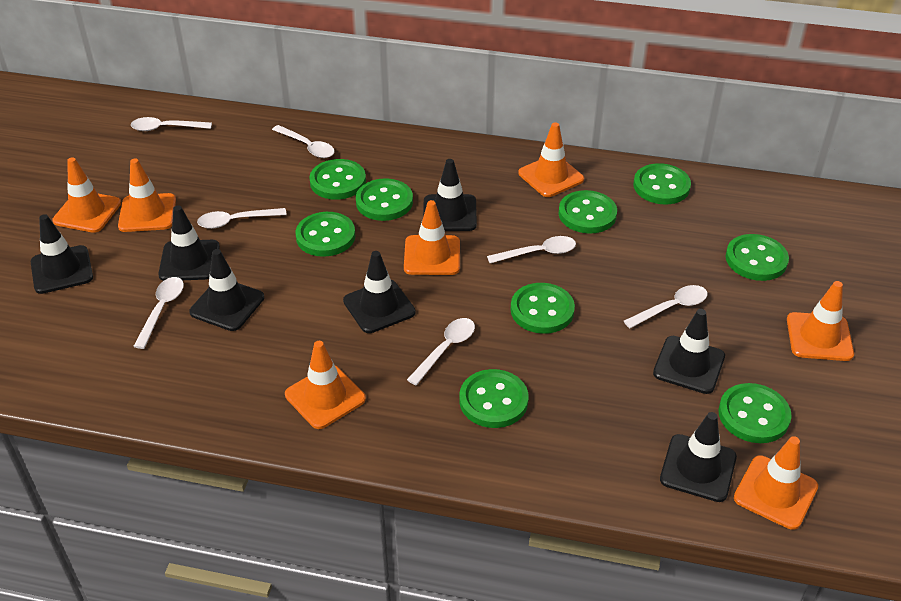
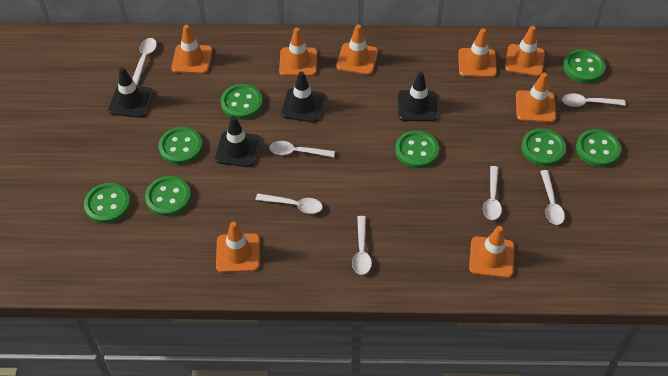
black traffic cone: 7 -> 4
green button: 9 -> 8
orange traffic cone: 7 -> 8

